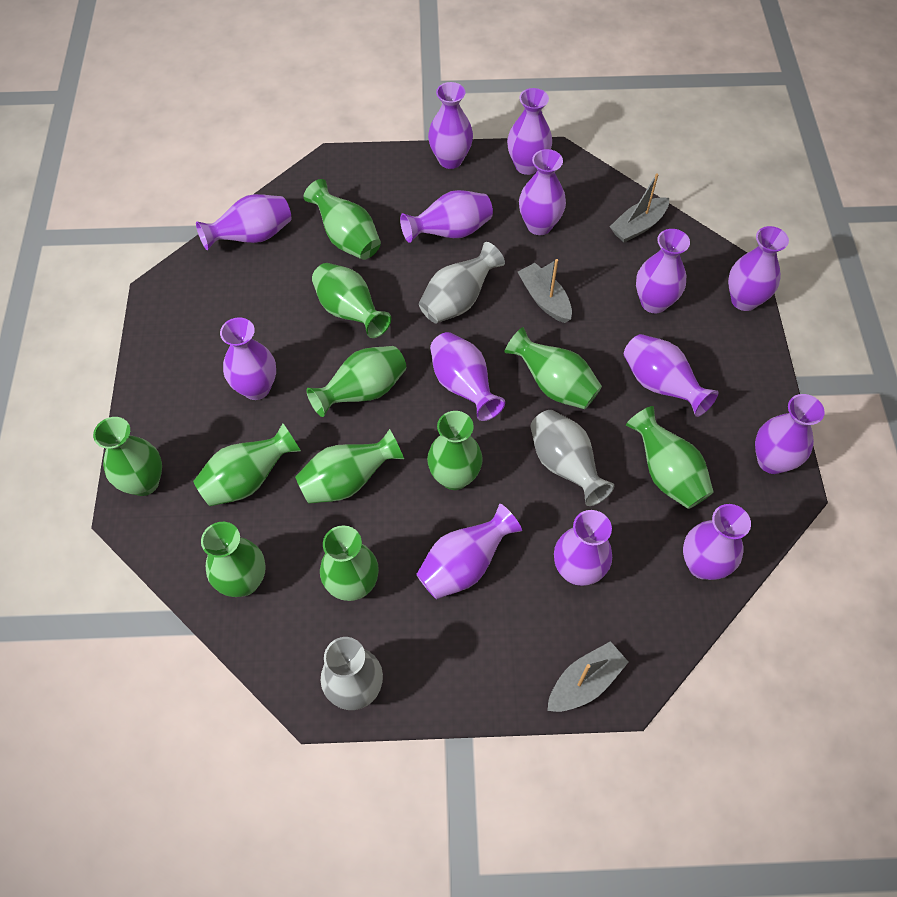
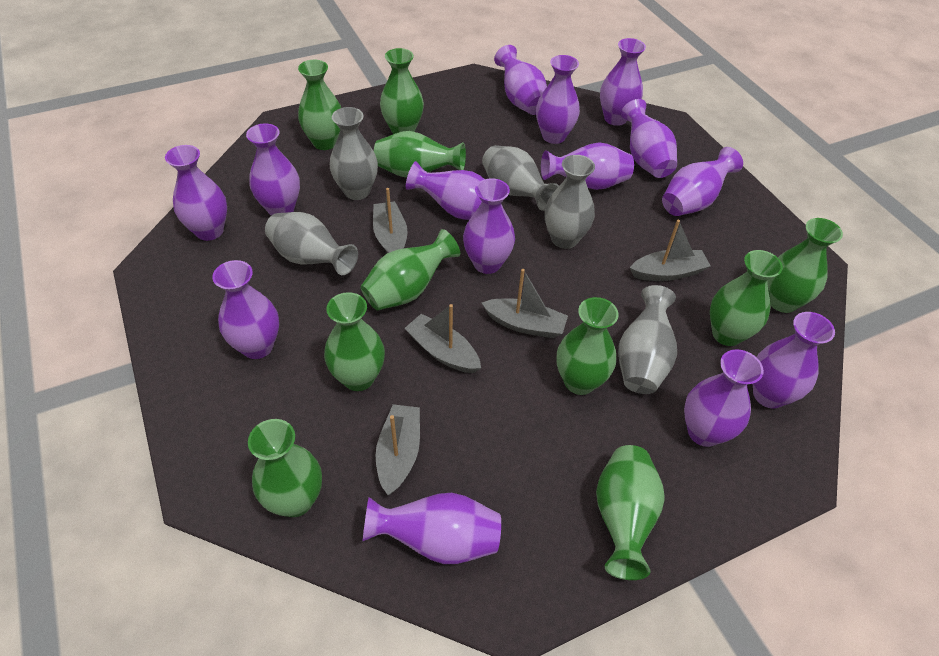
green vase: 11 -> 10
grey boat: 3 -> 5
grey vase: 3 -> 5

